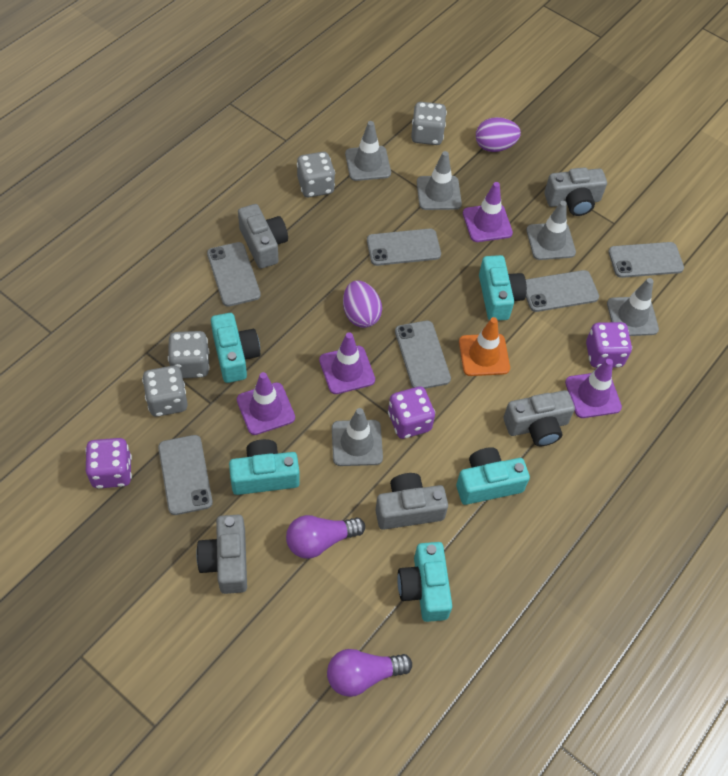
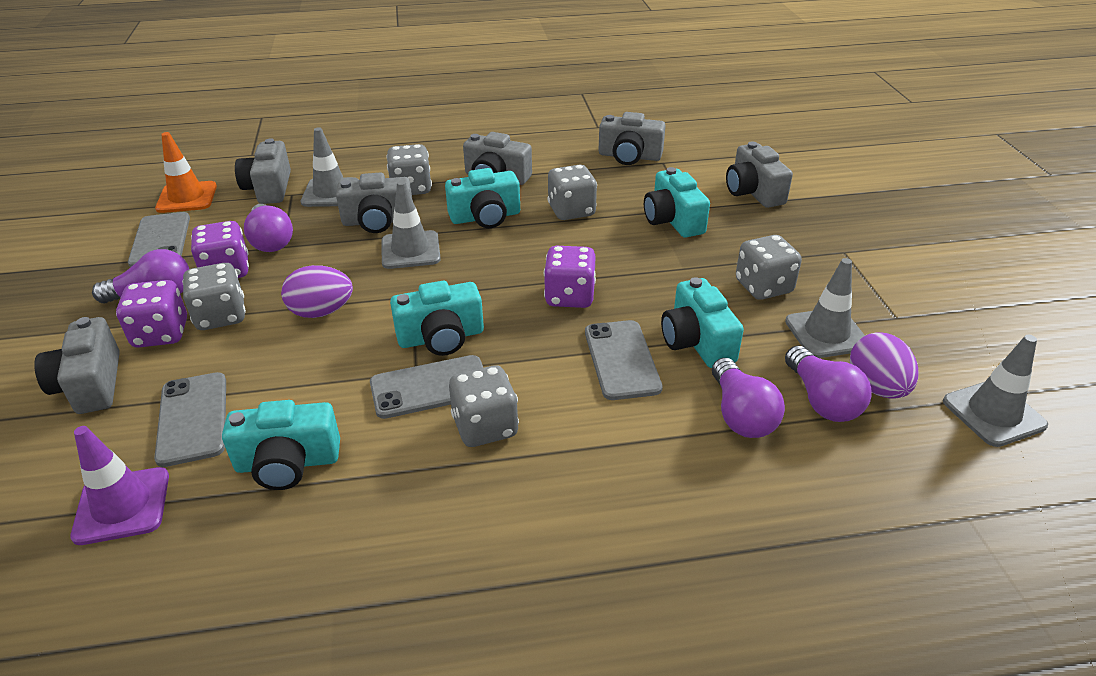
grey camera: 5 -> 6
grey dice: 4 -> 5
grey phone: 6 -> 4
grey traffic cone: 5 -> 4
purple light bulb: 2 -> 4
purple traffic cone: 4 -> 1

